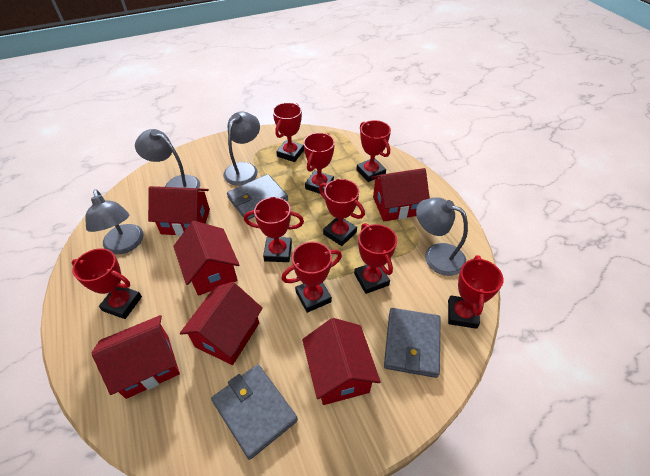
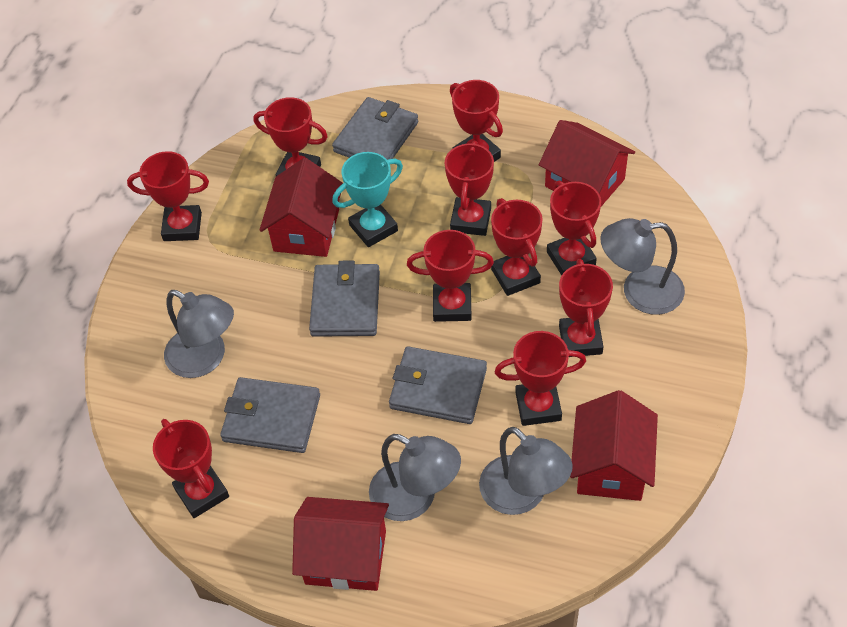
grey wallet: 3 -> 4
red house: 6 -> 4
red trophy: 9 -> 10
turquoise trophy: 0 -> 1

